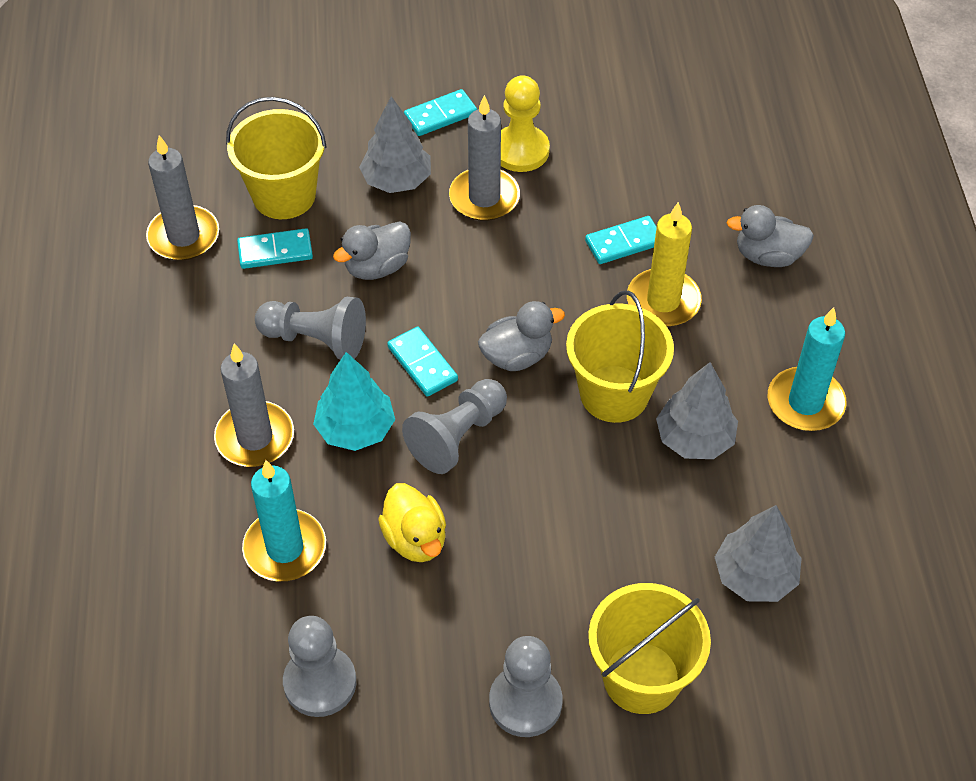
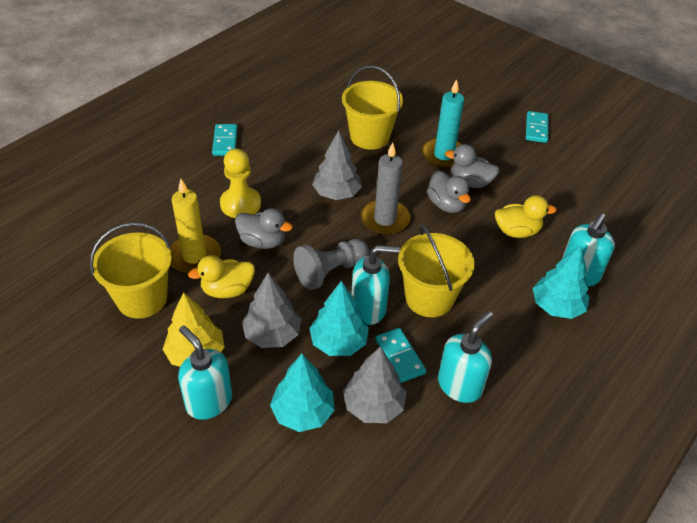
grey candle: 3 -> 1
grey pawn: 4 -> 1
turquoise candle: 2 -> 1
turquoise domino: 4 -> 3
turquoise soap dispenser: 0 -> 4
turquoise tree: 1 -> 3
yellow duck: 1 -> 2
yellow tree: 0 -> 1

